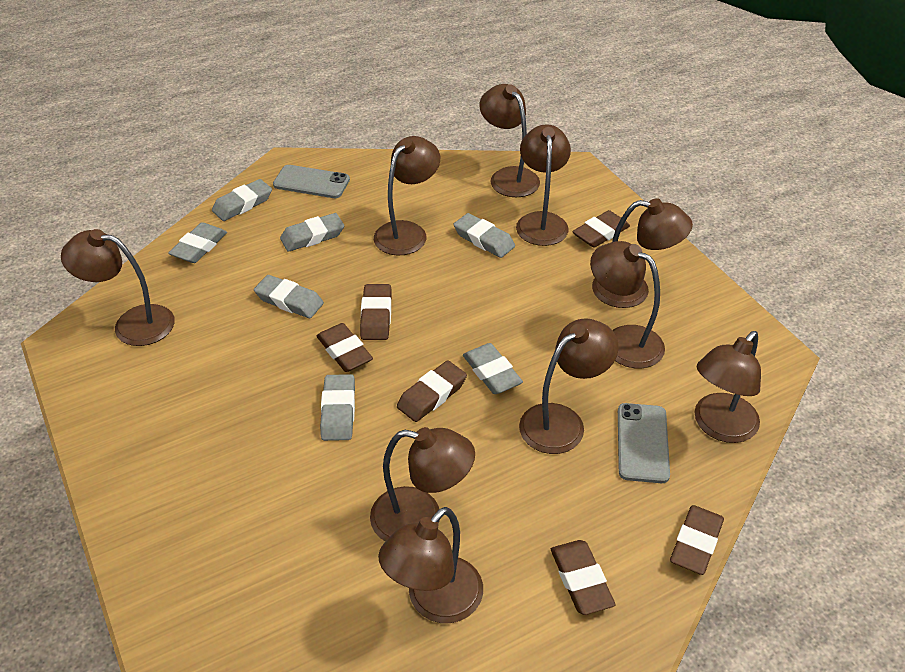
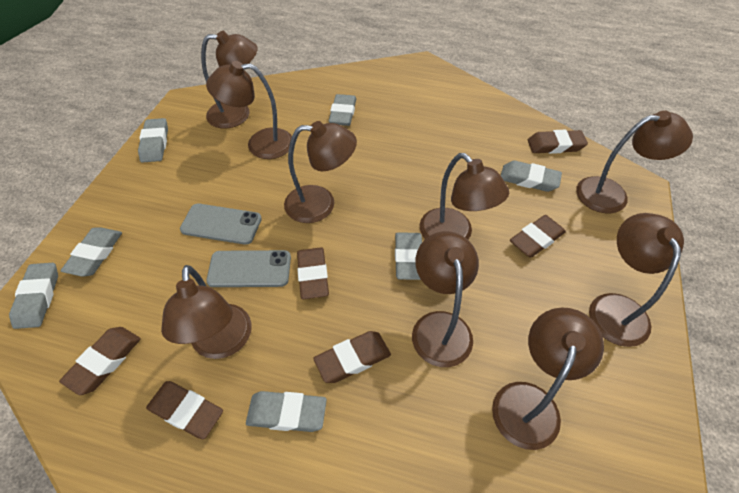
brown lamp: 10 -> 9

